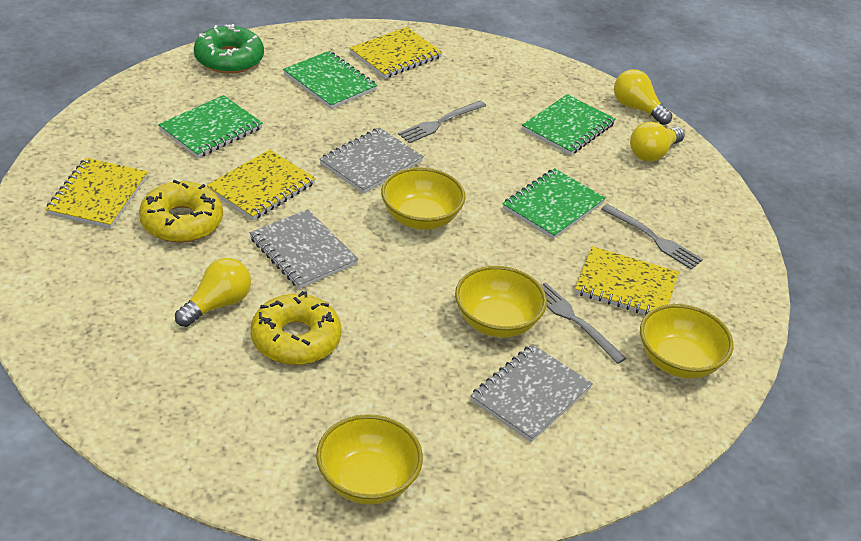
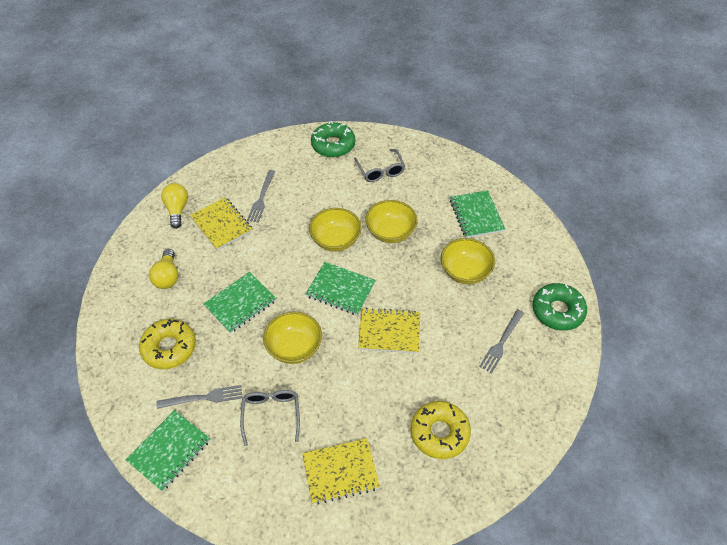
green donut: 1 -> 2
grey glasses: 0 -> 2
grey notebook: 3 -> 0
yellow light bulb: 3 -> 2
yellow notebook: 4 -> 3

